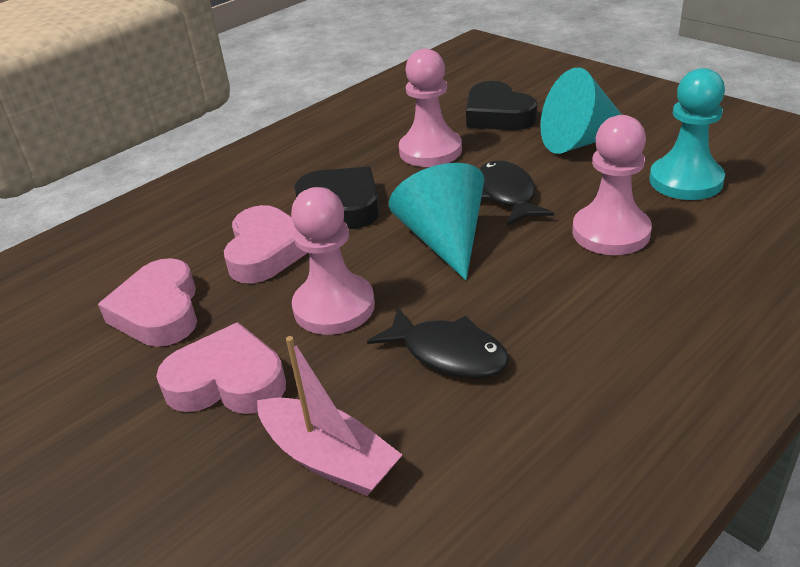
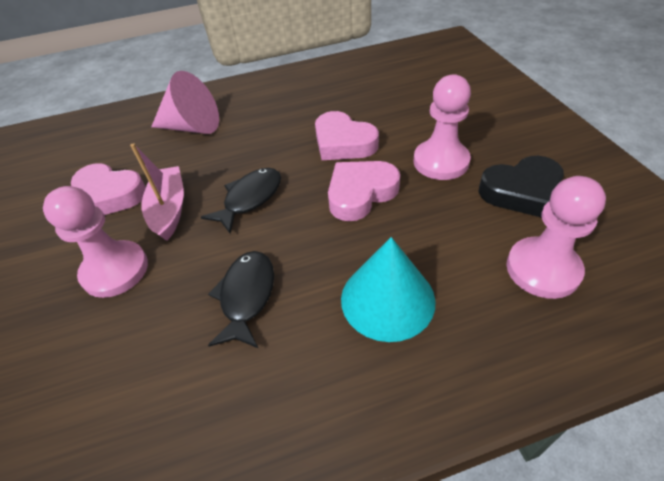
black heart: 2 -> 1
pink cone: 0 -> 1
turquoise cone: 2 -> 1
turquoise pawn: 1 -> 0

